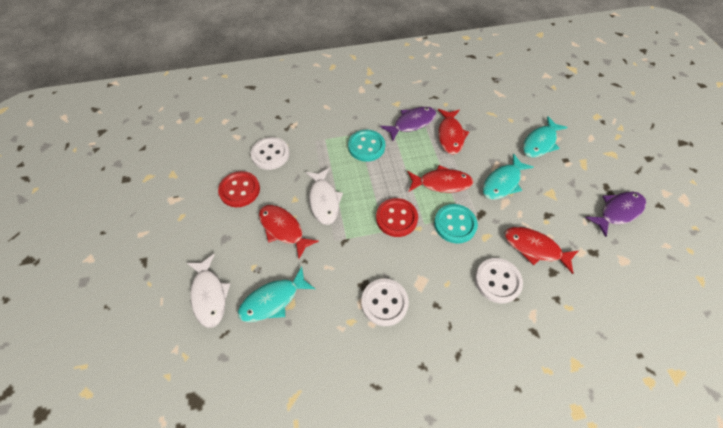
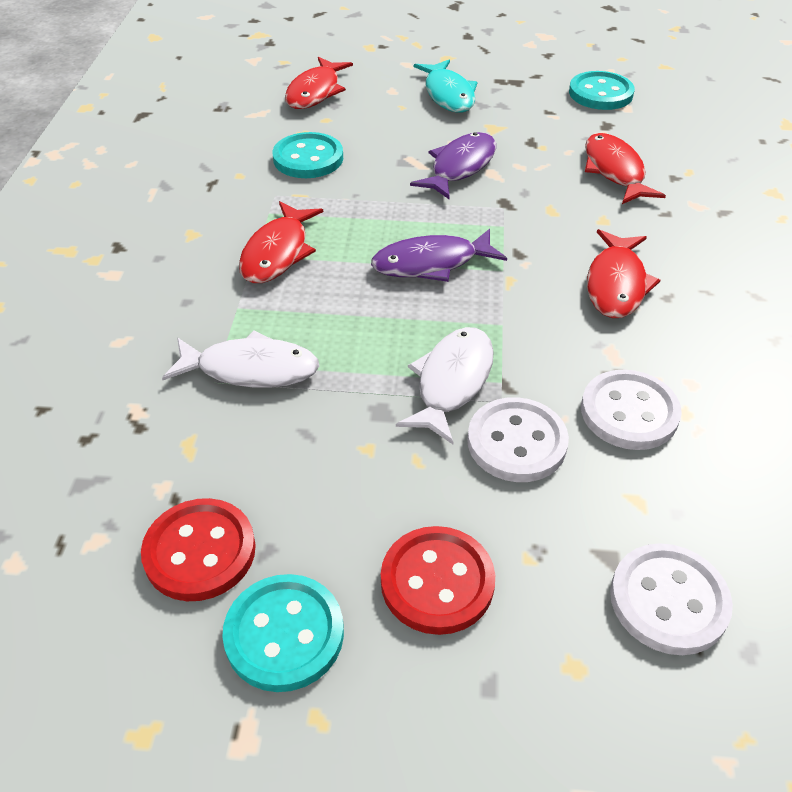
turquoise button: 2 -> 3
turquoise fish: 3 -> 1

